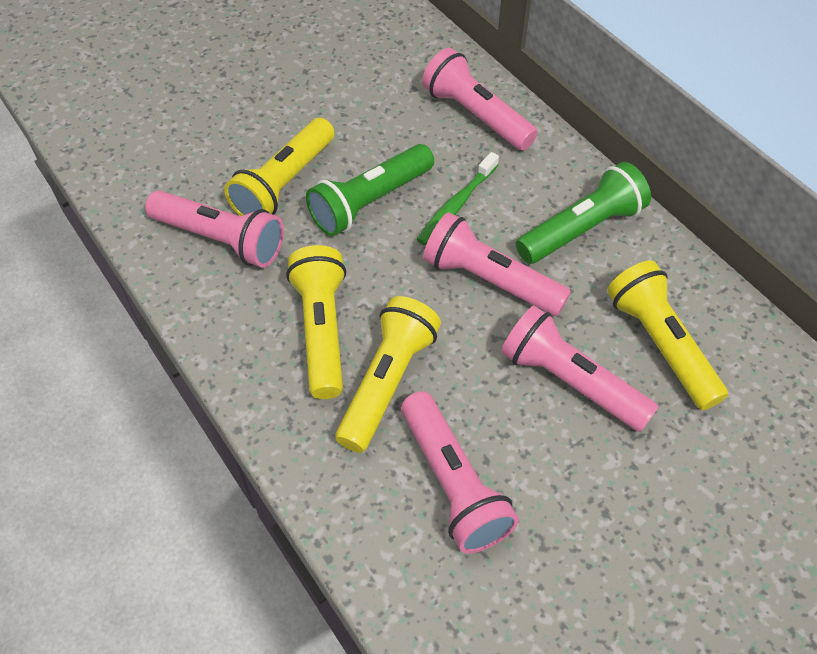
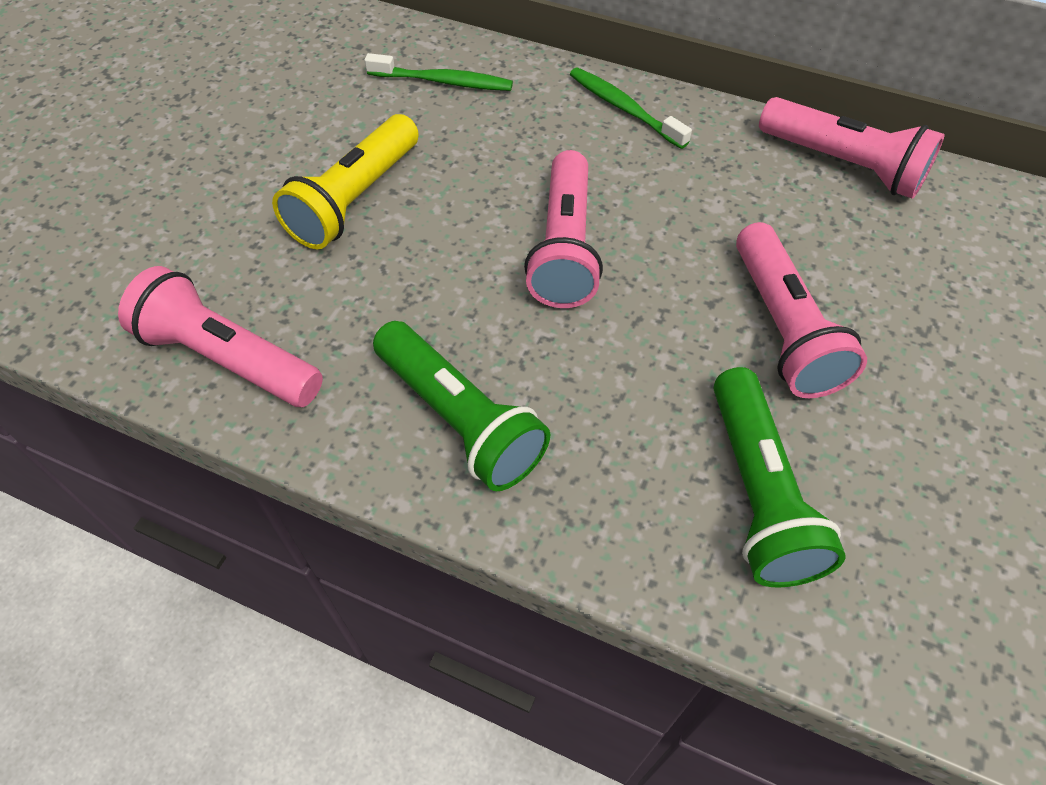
green toothbrush: 1 -> 2
pink flashlight: 5 -> 4
yellow flashlight: 4 -> 1

